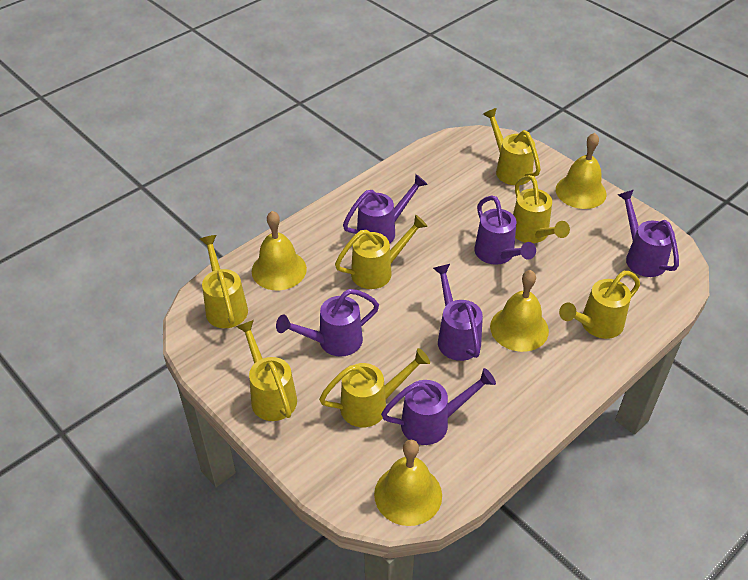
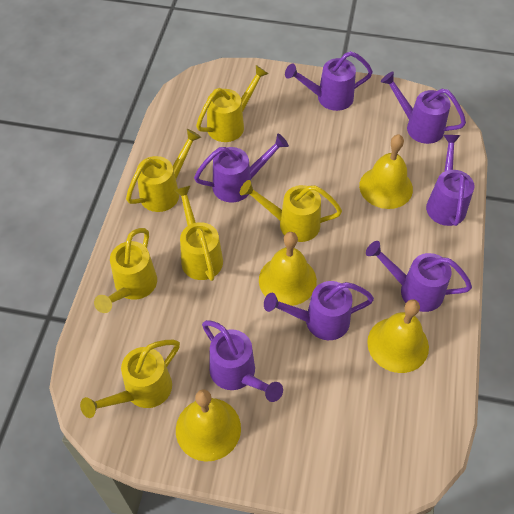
purple watering can: 6 -> 7
yellow watering can: 7 -> 6

